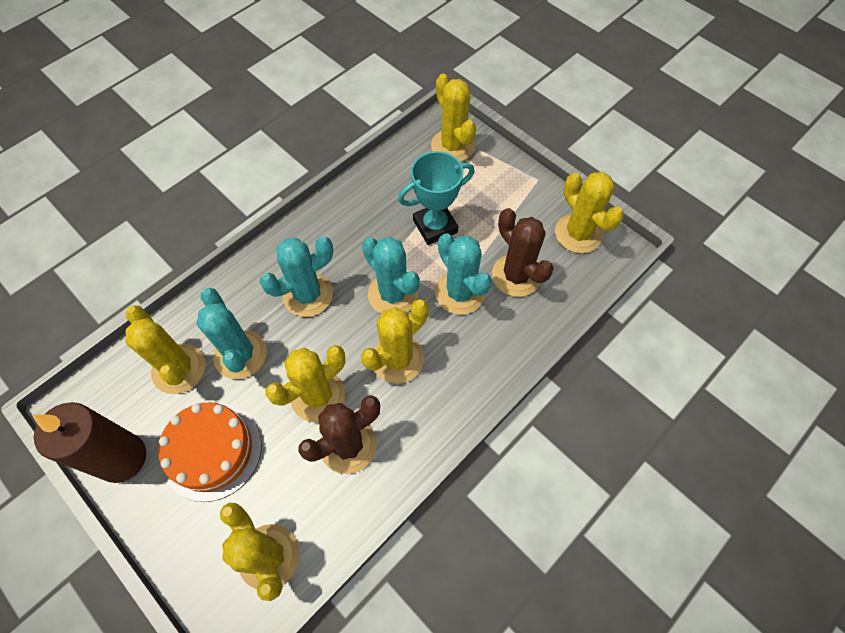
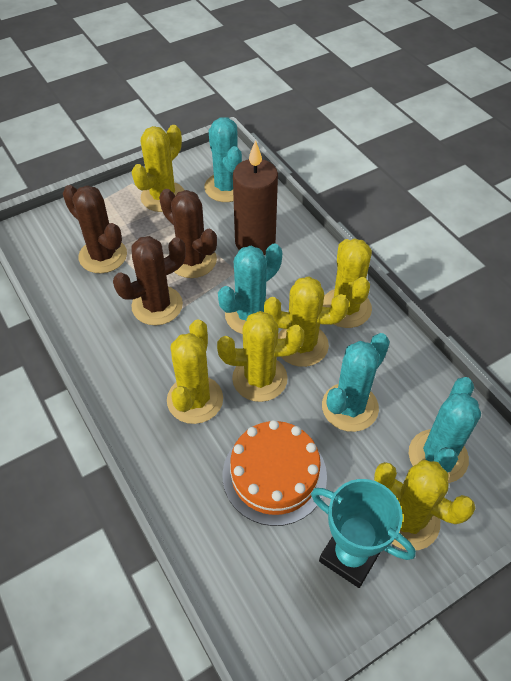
brown cactus: 2 -> 3

